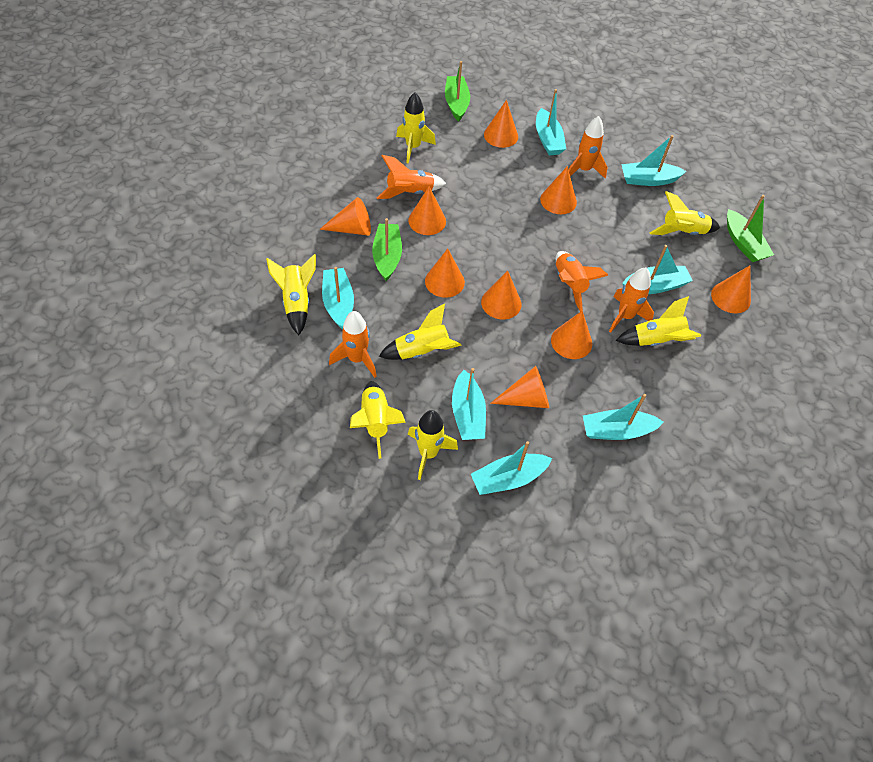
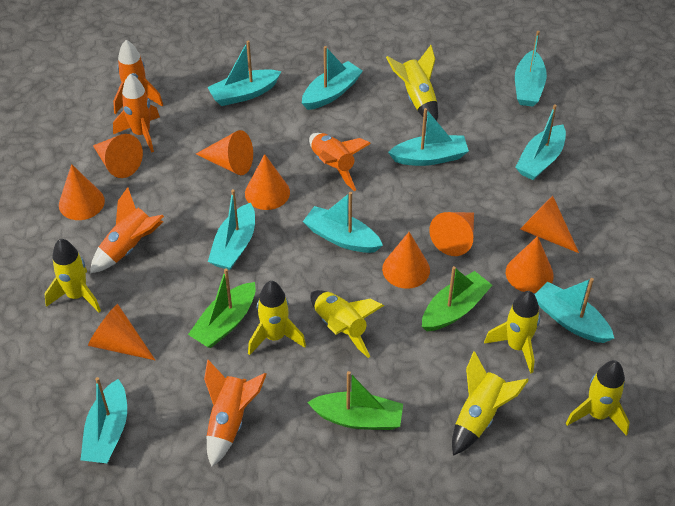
turquoise boat: 7 -> 9

